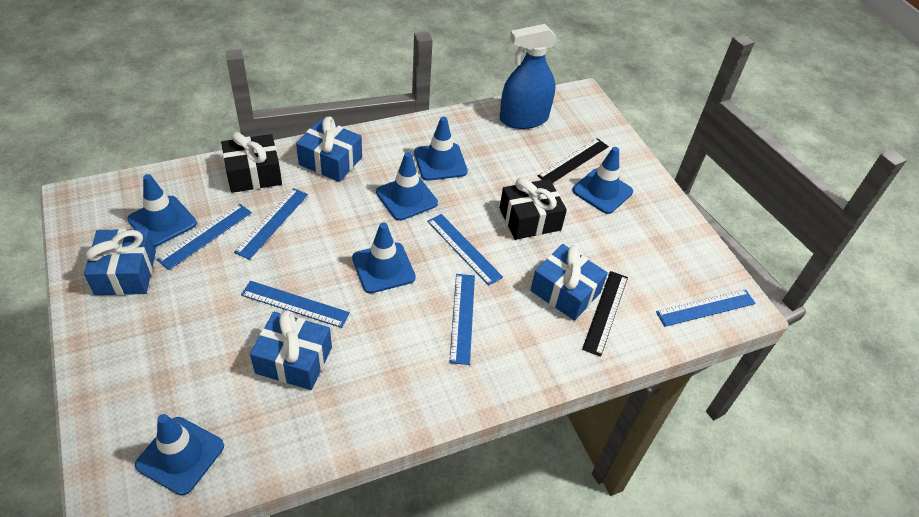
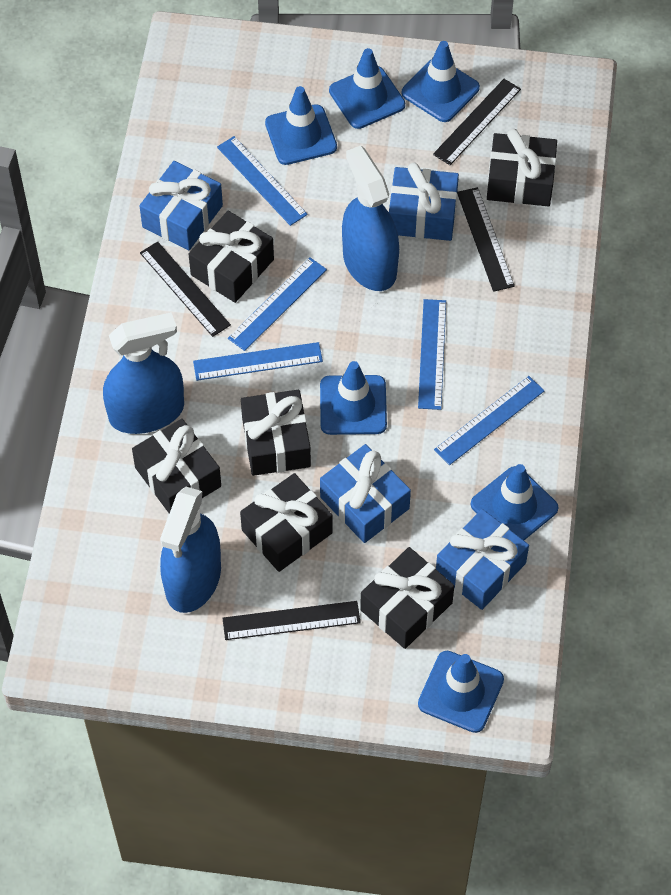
black gift: 2 -> 6
black ruler: 2 -> 4
blue ruler: 6 -> 5
blue spray bottle: 1 -> 3

